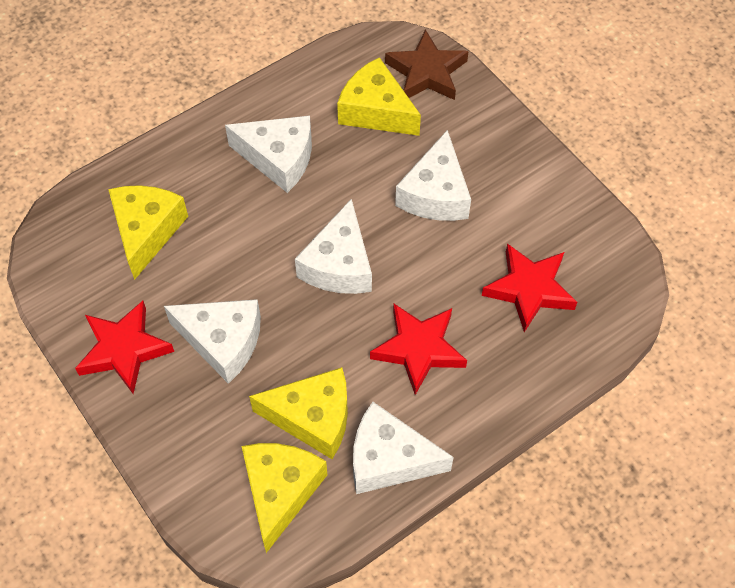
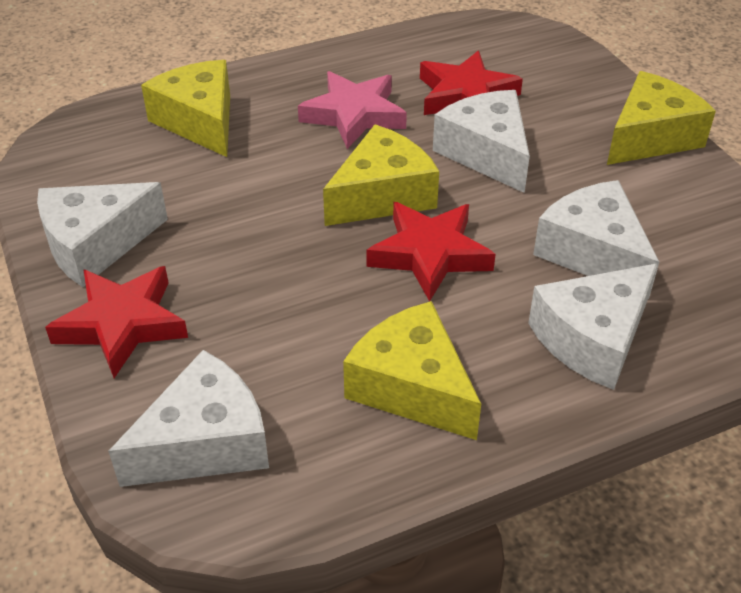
brown star: 1 -> 0
pink star: 0 -> 1

